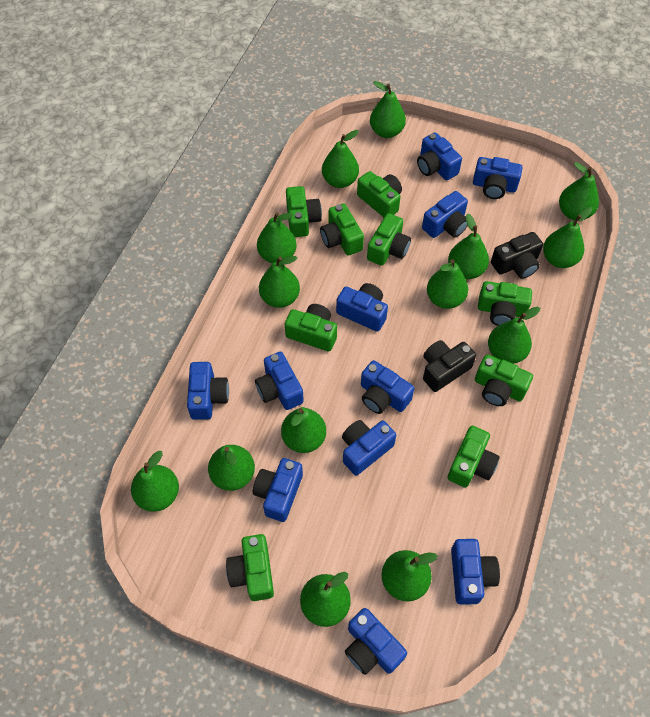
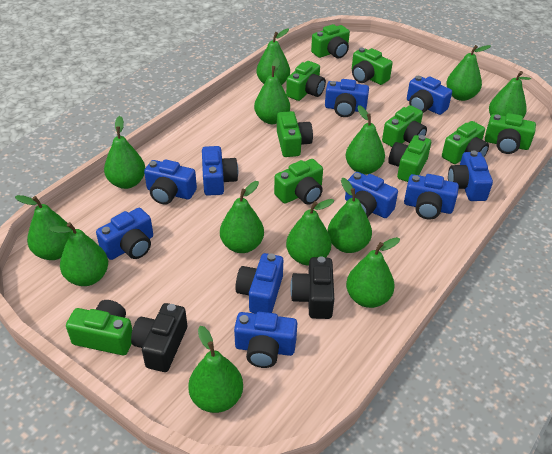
blue camera: 11 -> 10
green camera: 9 -> 10
green pear: 14 -> 13

